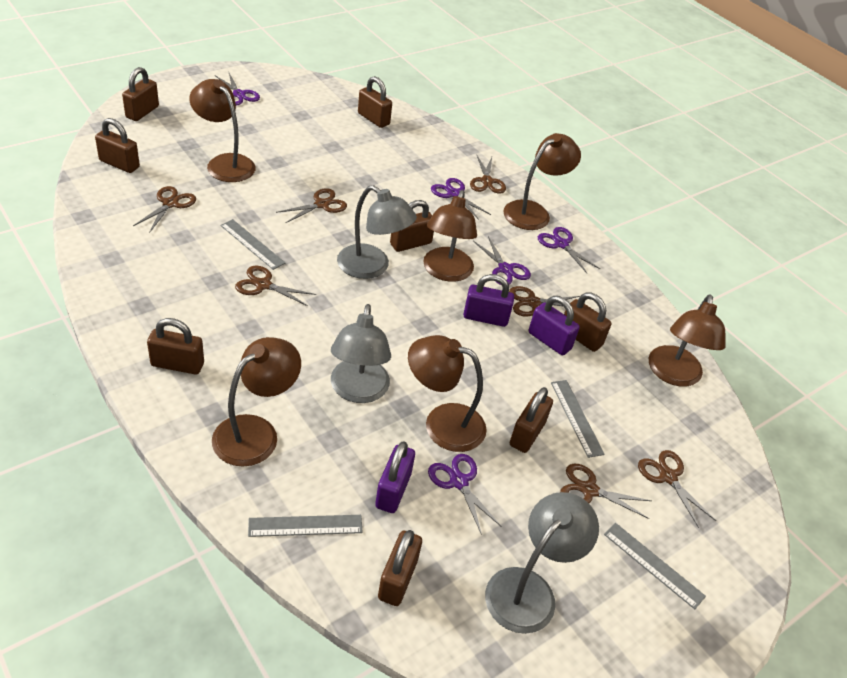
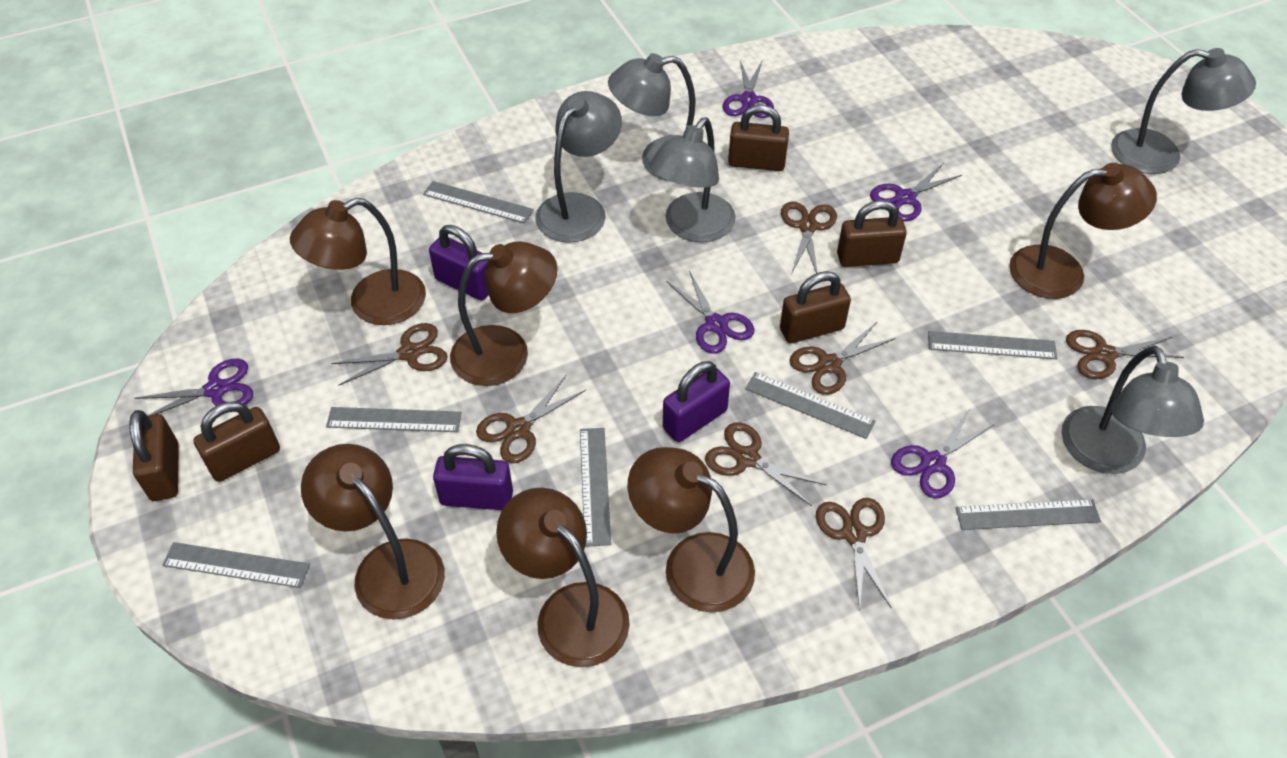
brown padlock: 8 -> 5
grey lamp: 3 -> 5
grey ruler: 4 -> 7

